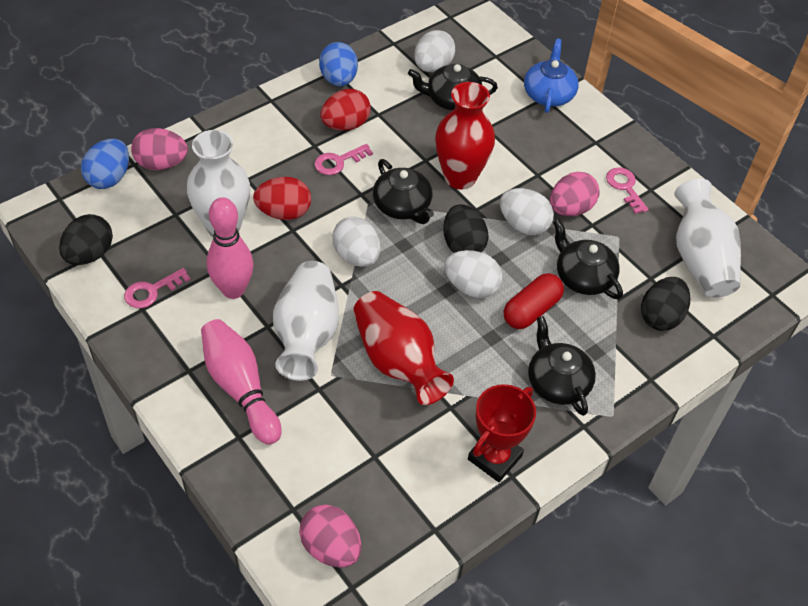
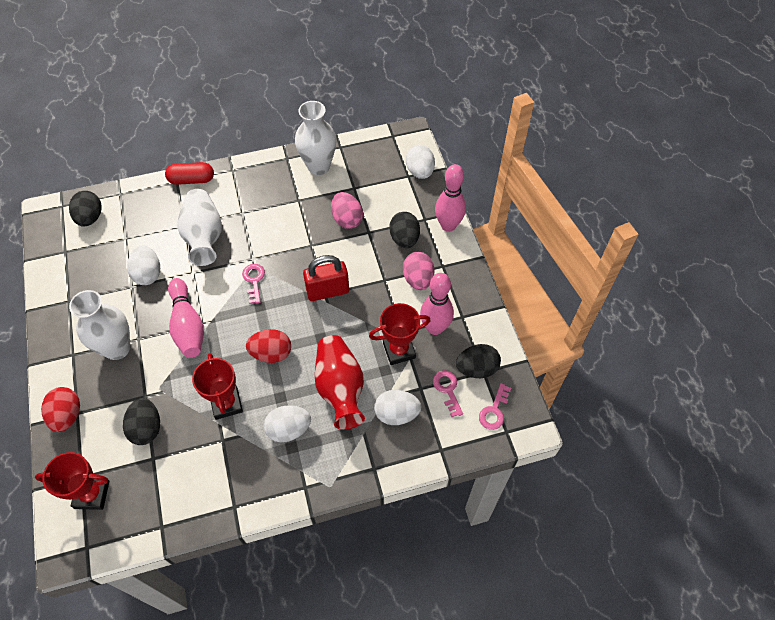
black egg: 3 -> 4
black teapot: 4 -> 0
blue egg: 2 -> 0
blue teapot: 1 -> 0
pink bowling pin: 2 -> 3
pink egg: 3 -> 2
red padlock: 0 -> 1
red trophy: 1 -> 3
red vase: 2 -> 1

